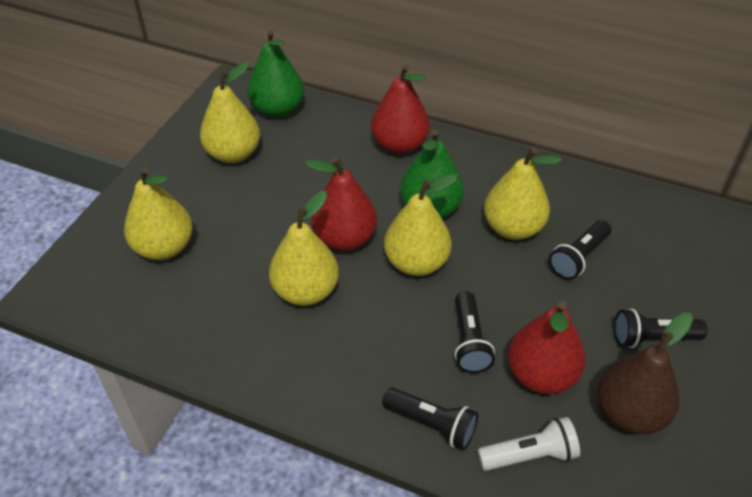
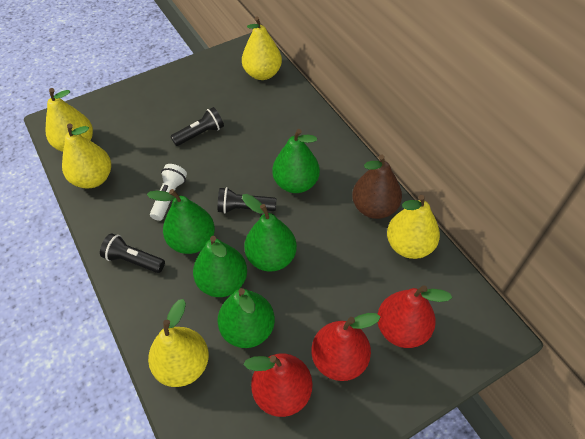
black flashlight: 4 -> 3
green pear: 2 -> 5

